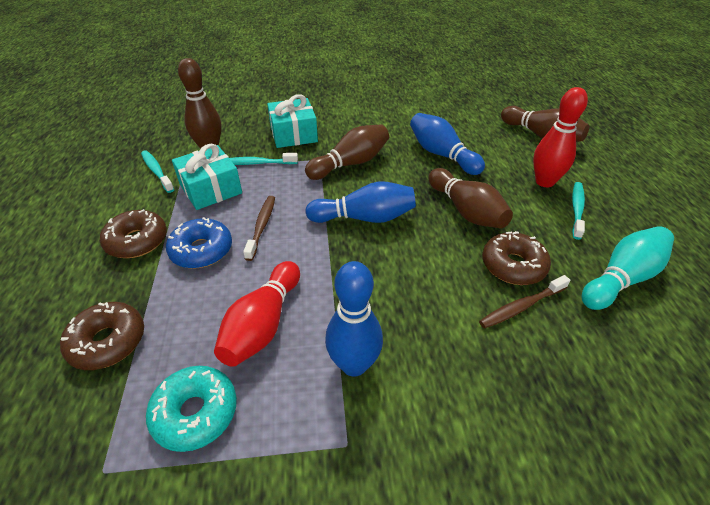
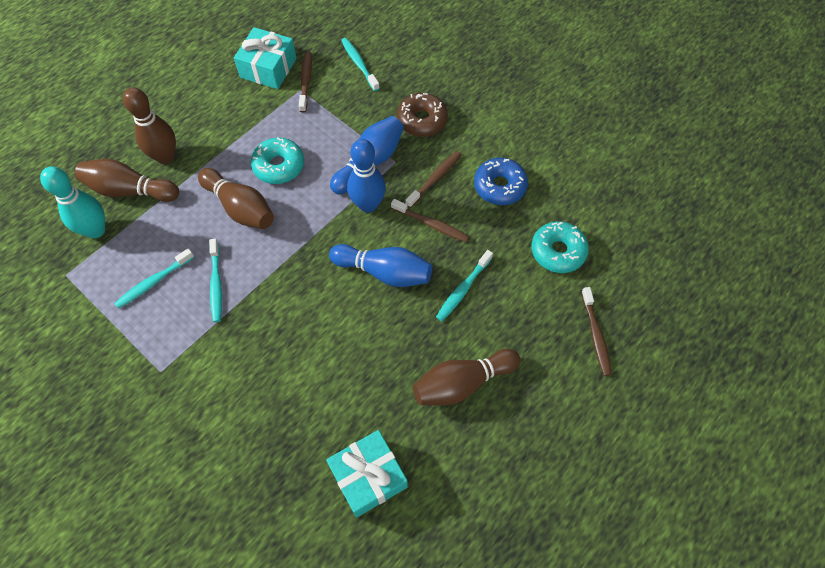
brown donut: 3 -> 1
brown toothbrush: 2 -> 4
red bowling pin: 2 -> 0
turquoise donut: 1 -> 2
turquoise toothbrush: 3 -> 4

